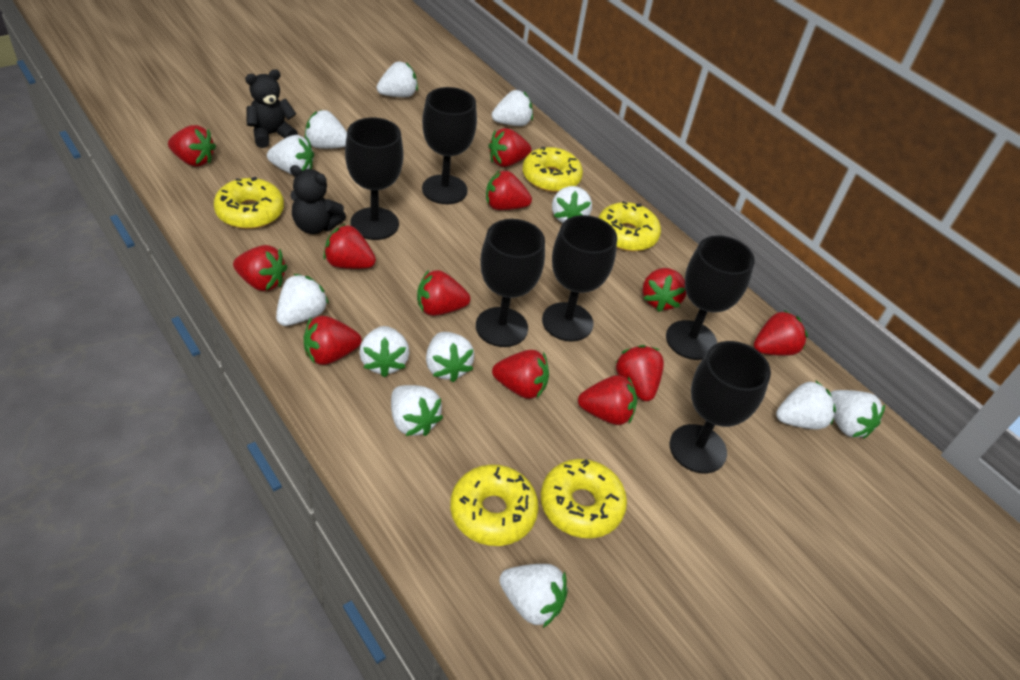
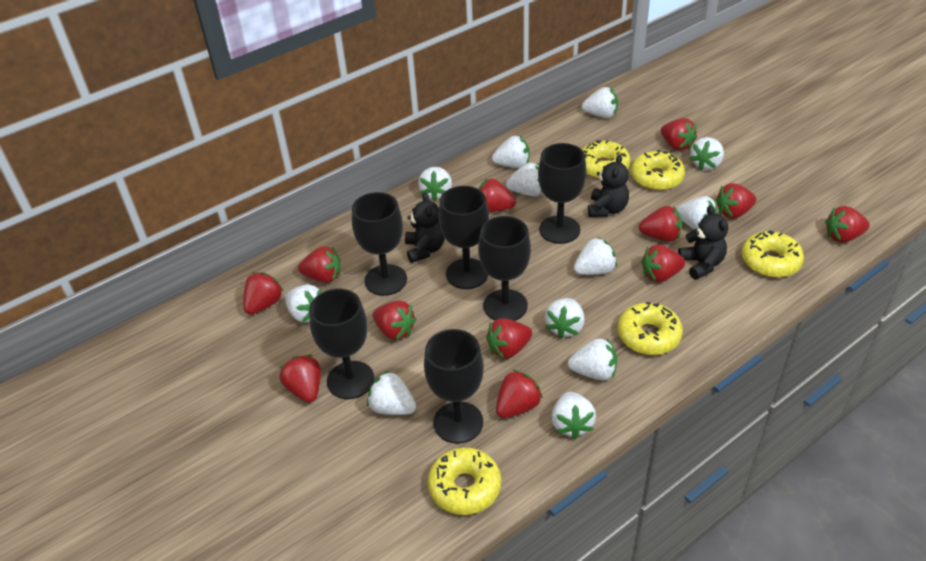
black teddy bear: 2 -> 3

